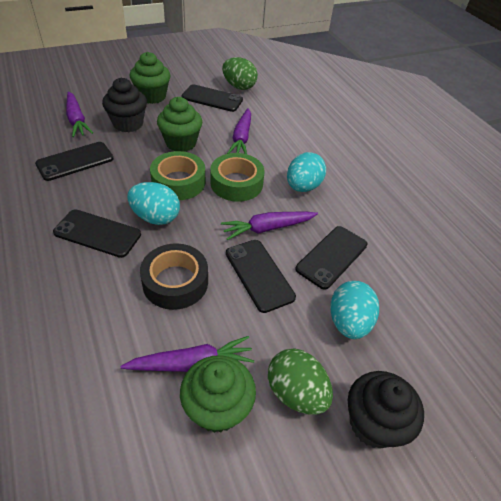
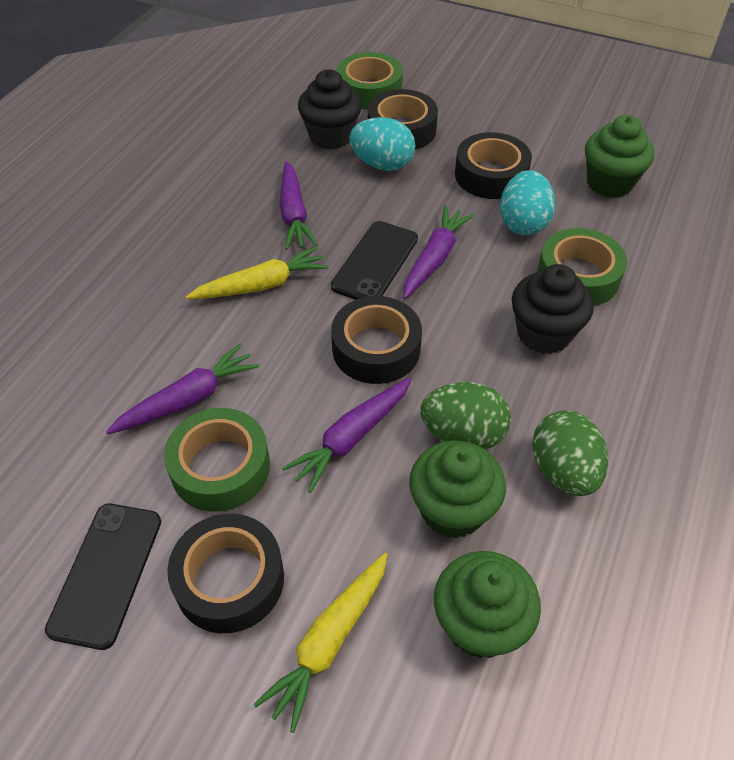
black phone: 5 -> 2
black tape: 1 -> 4
green tape: 2 -> 3
turquoise egg: 3 -> 2
yellow carrot: 0 -> 2

